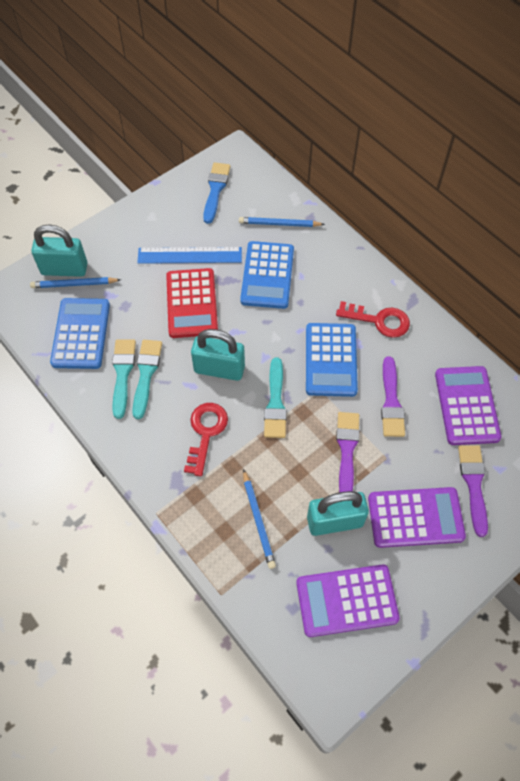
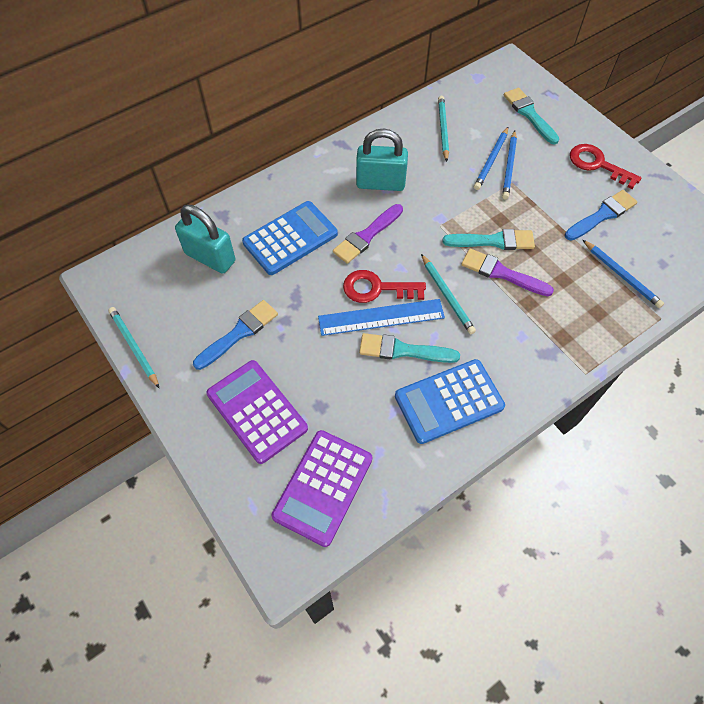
blue brush: 1 -> 2
blue calculator: 3 -> 2
purple brush: 3 -> 2
purple calculator: 3 -> 2
red calculator: 1 -> 0
turquoise padlock: 3 -> 2
turquoise pencil: 0 -> 3

